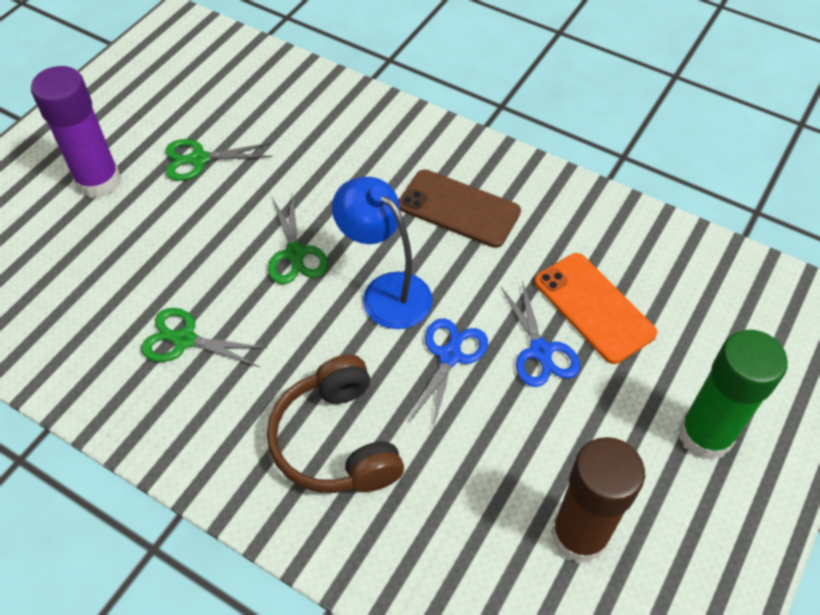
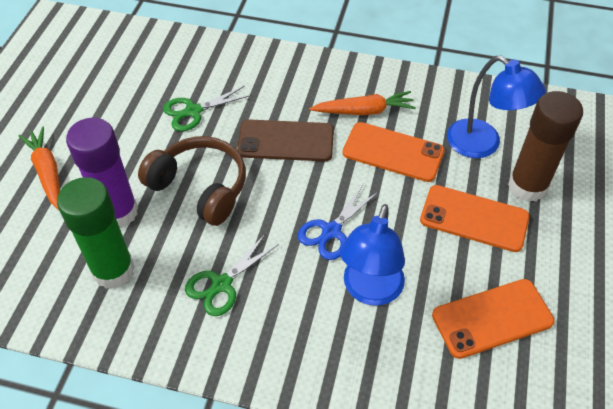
blue lamp: 1 -> 2
blue scissors: 2 -> 1
green scissors: 3 -> 2
orange carrot: 0 -> 2
orange phone: 1 -> 3

